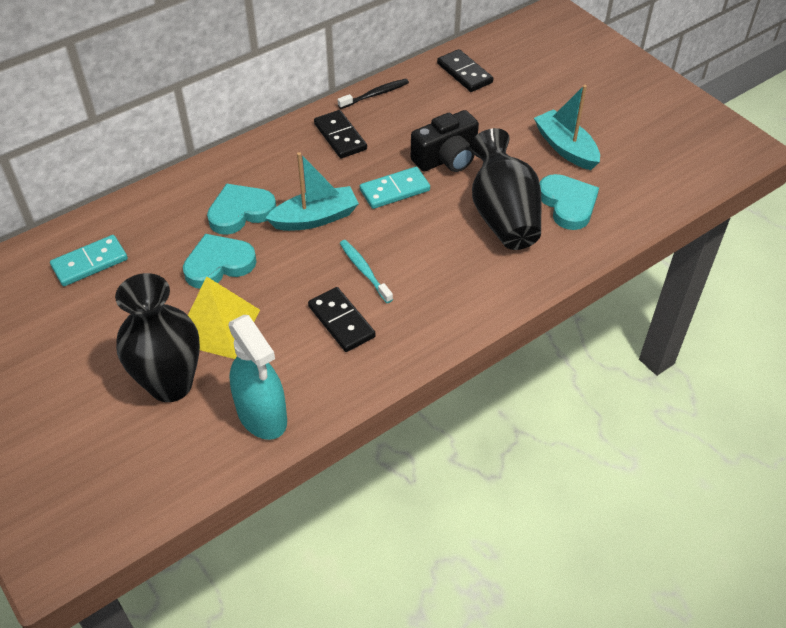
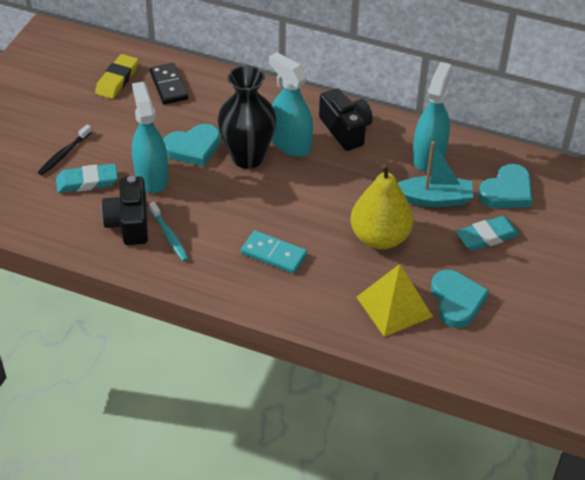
black camera: 1 -> 2
black domino: 3 -> 1
black vase: 2 -> 1
turquoise boat: 2 -> 1
turquoise domino: 2 -> 1
turquoise eraser: 0 -> 2
turquoise spray bottle: 1 -> 3
yellow eraser: 0 -> 1
yellow pear: 0 -> 1

